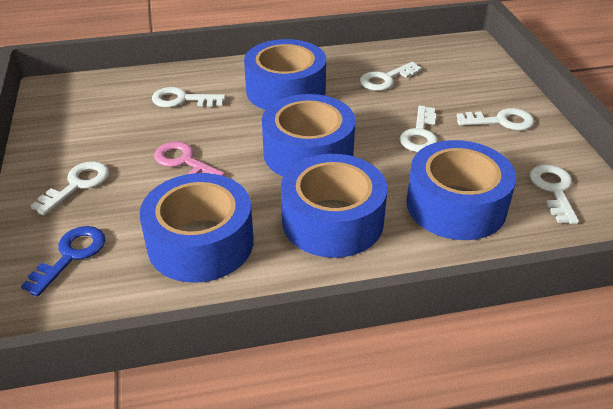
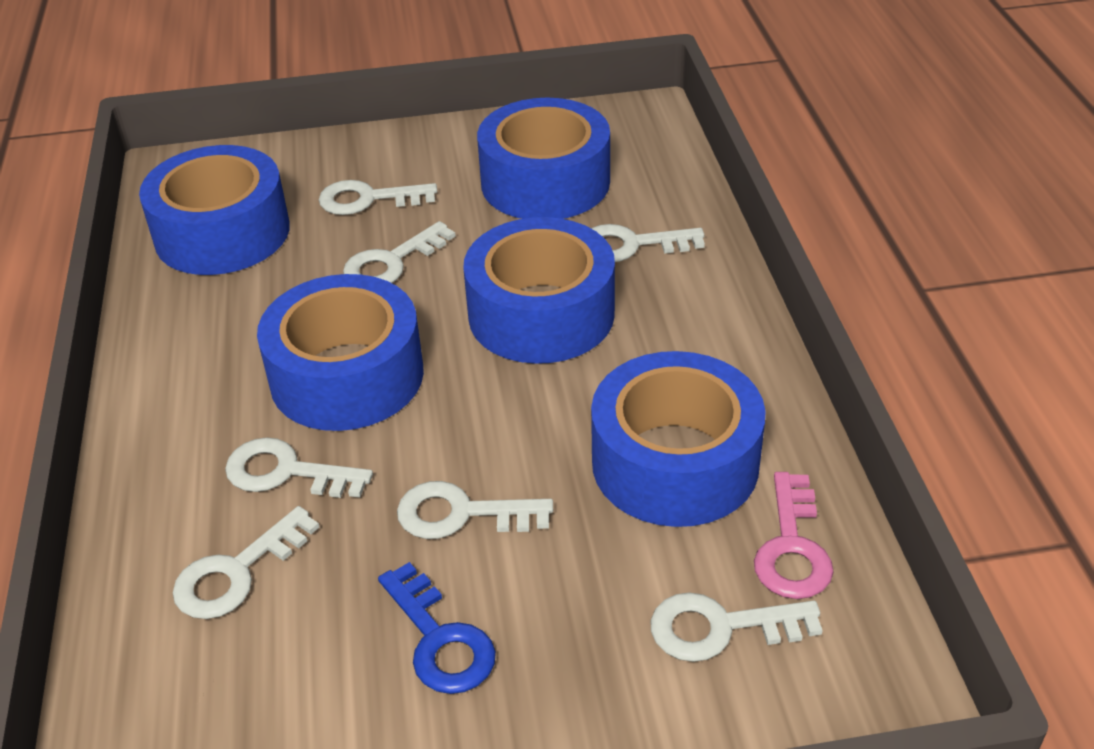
white key: 6 -> 7

